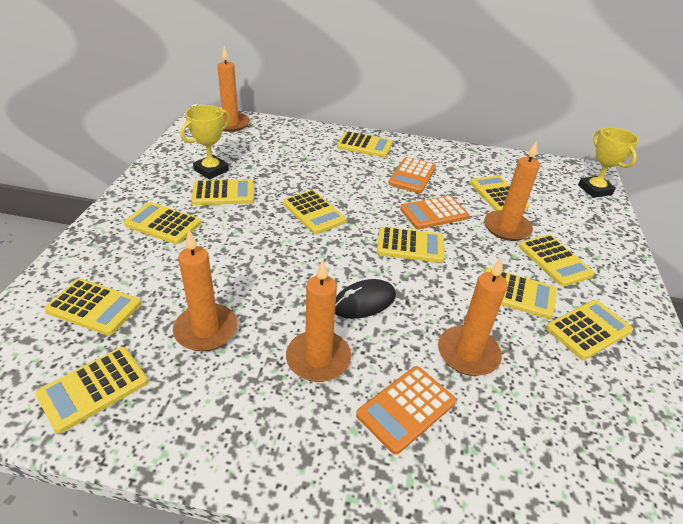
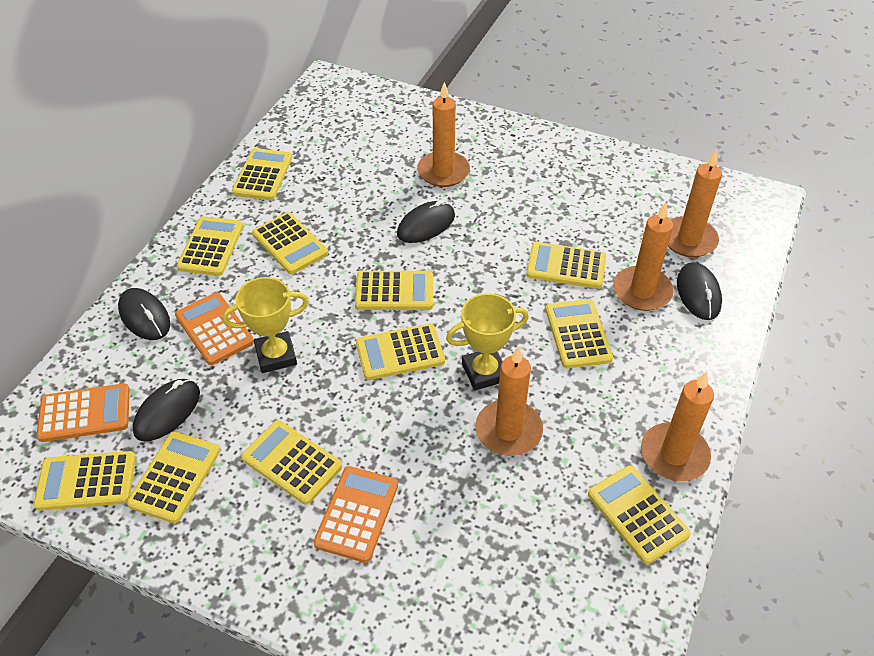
black mouse: 1 -> 4

